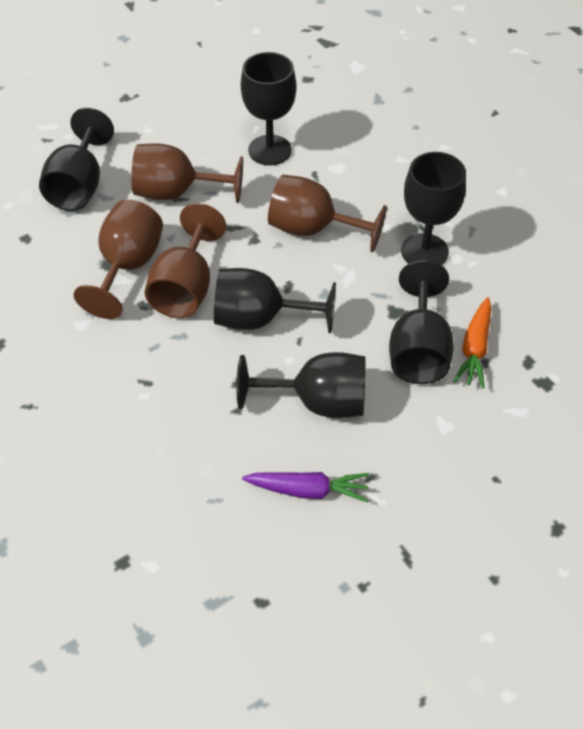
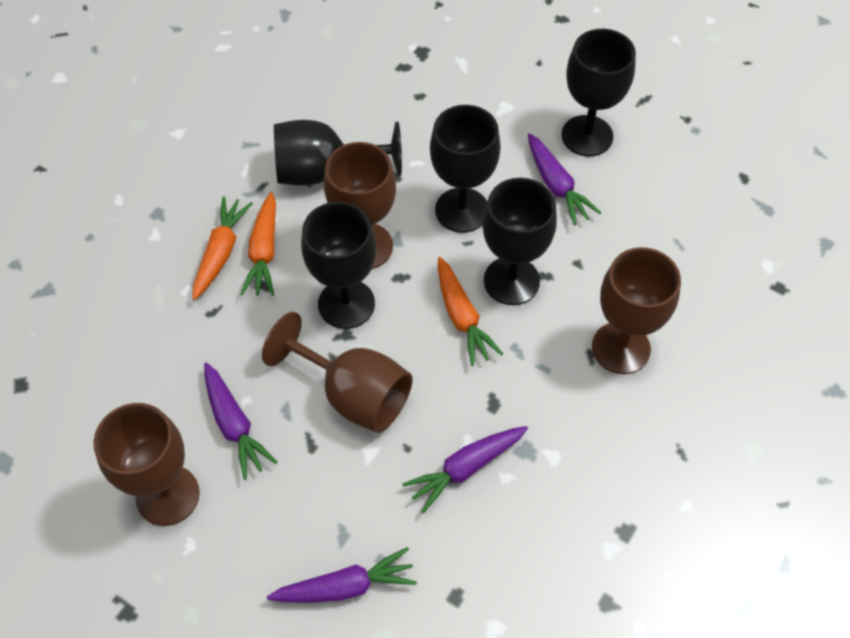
black goblet: 6 -> 5
orange carrot: 1 -> 3
purple carrot: 1 -> 4

